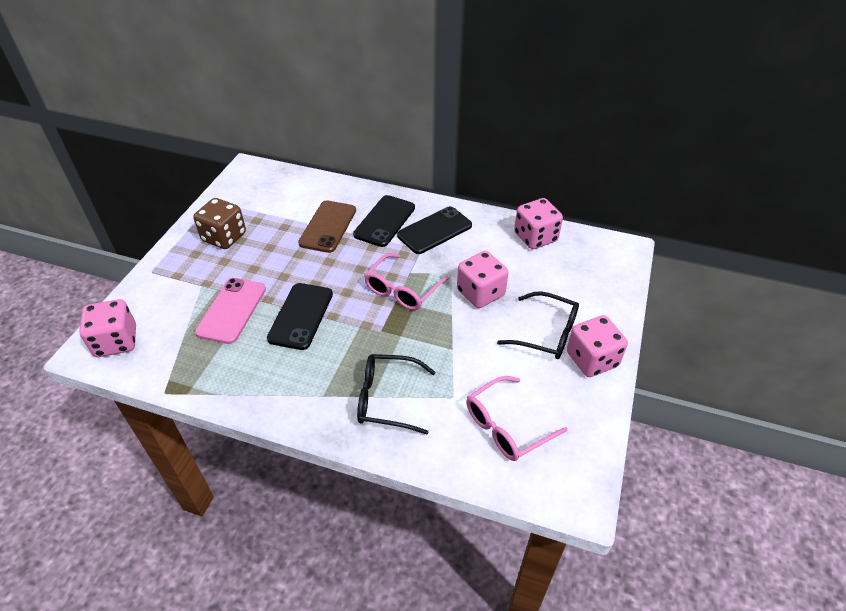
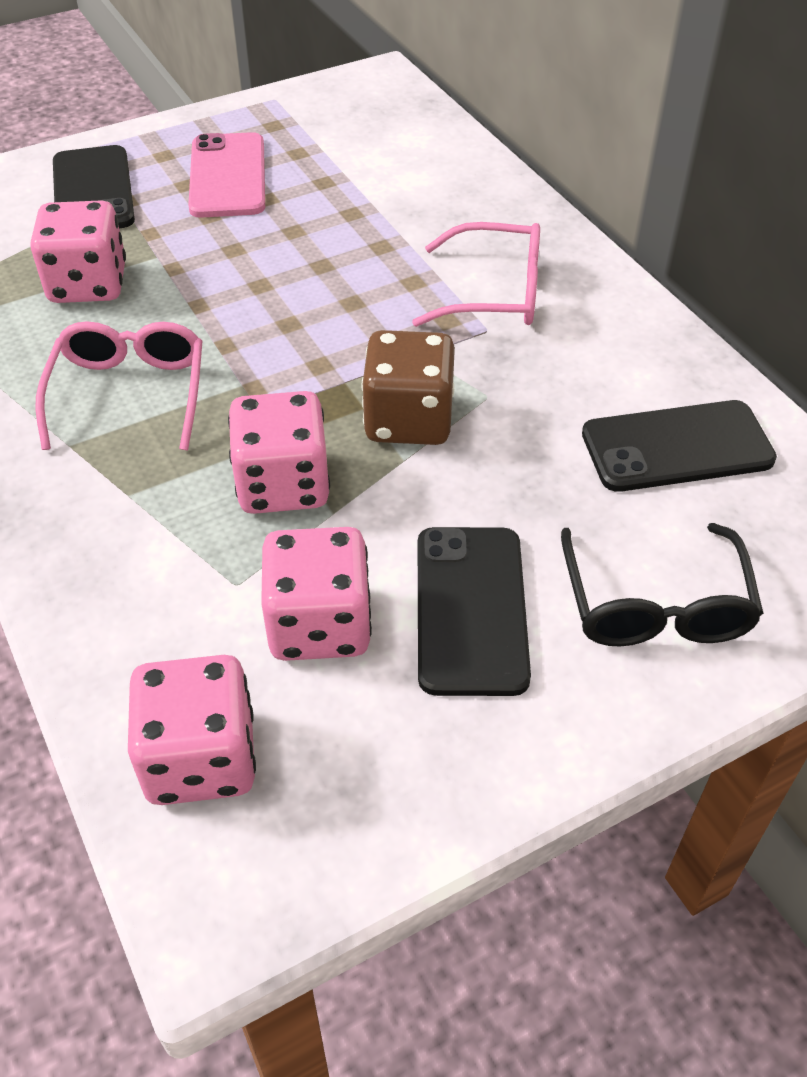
black glasses: 2 -> 1
brown phone: 1 -> 0

